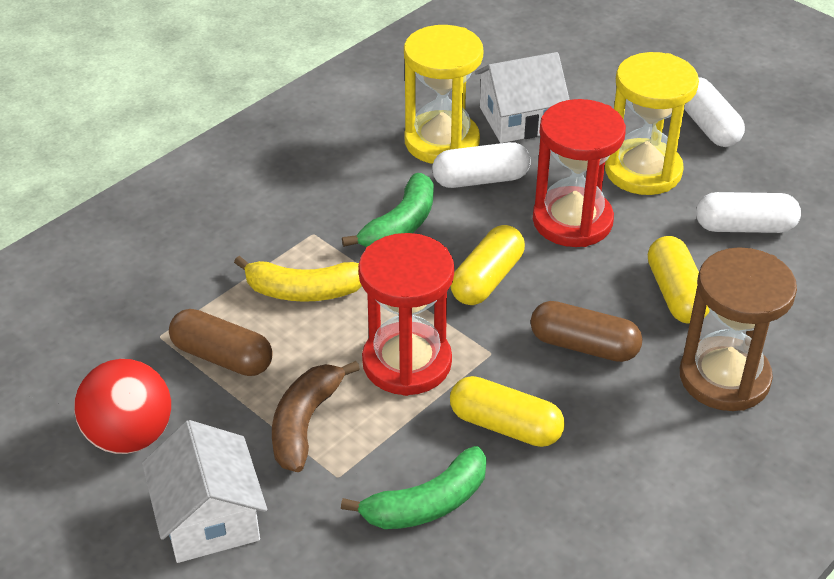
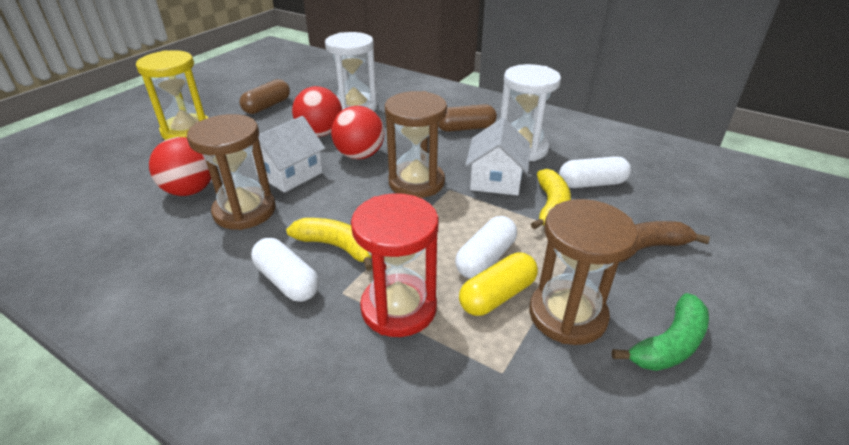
brown hourglass: 1 -> 3
green banana: 2 -> 1
red ball: 1 -> 3
red hourglass: 2 -> 1
white hourglass: 0 -> 2
yellow banana: 1 -> 2
yellow capsule: 3 -> 1
yellow hourglass: 2 -> 1

